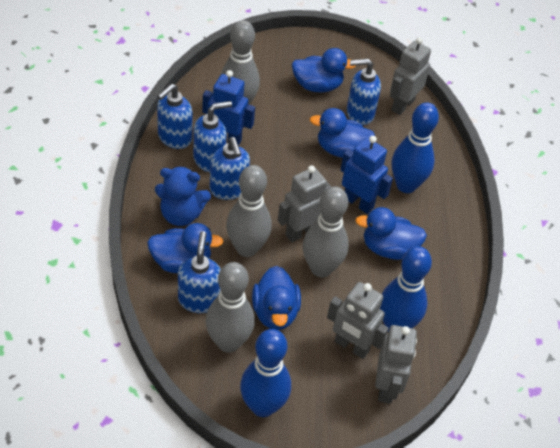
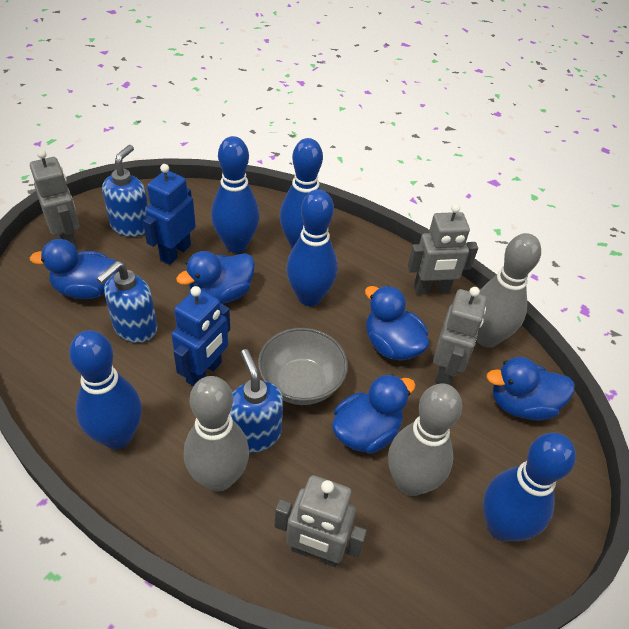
blue bowling pin: 3 -> 5
blue soap dispenser: 5 -> 3
blue teddy bear: 1 -> 0
grey bowl: 0 -> 1
grey bowling pin: 4 -> 3

